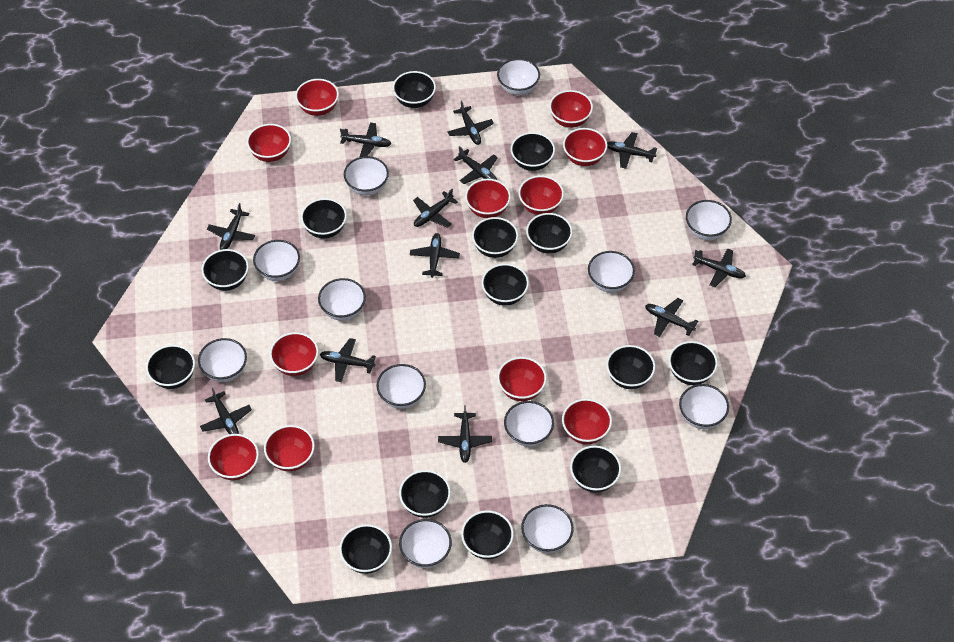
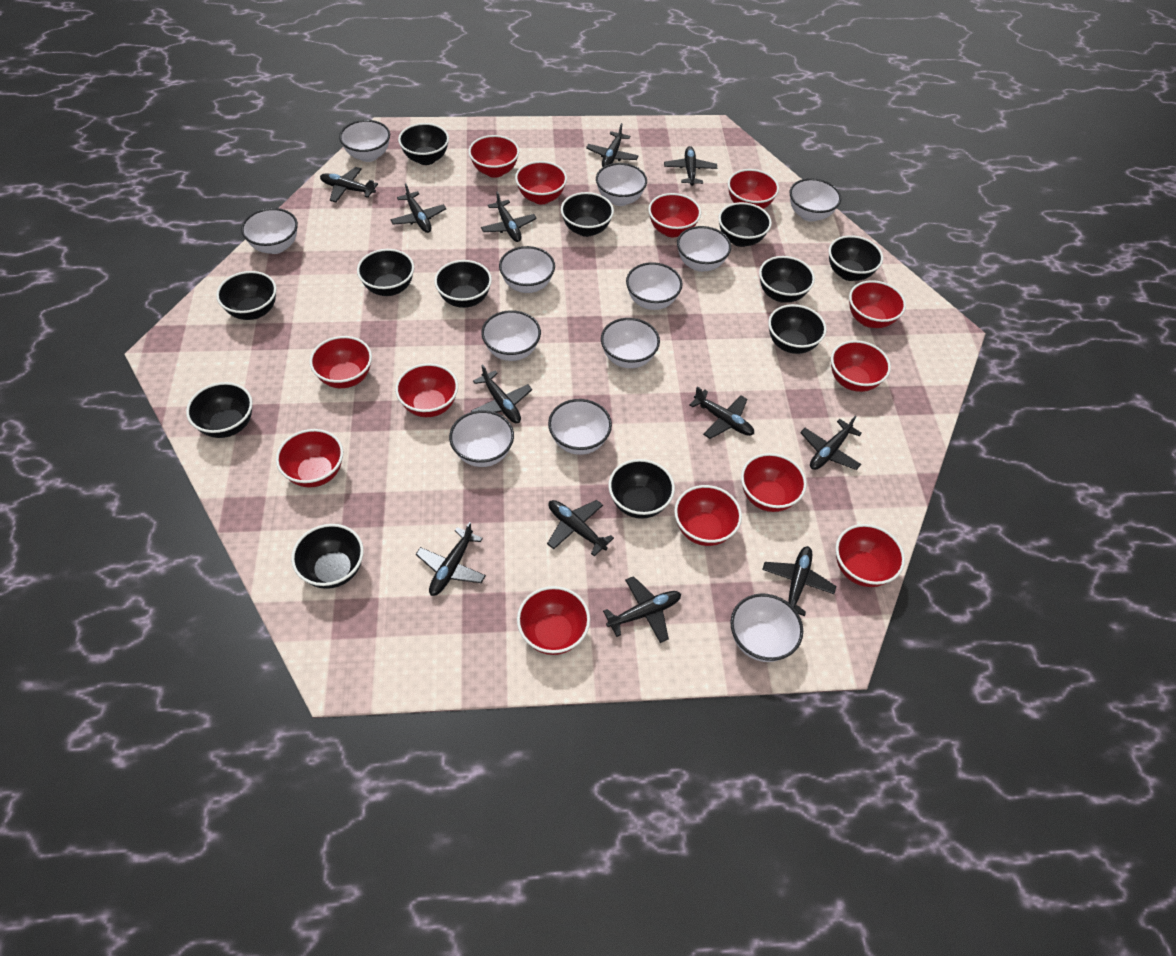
black bowl: 14 -> 12
red bowl: 11 -> 13

